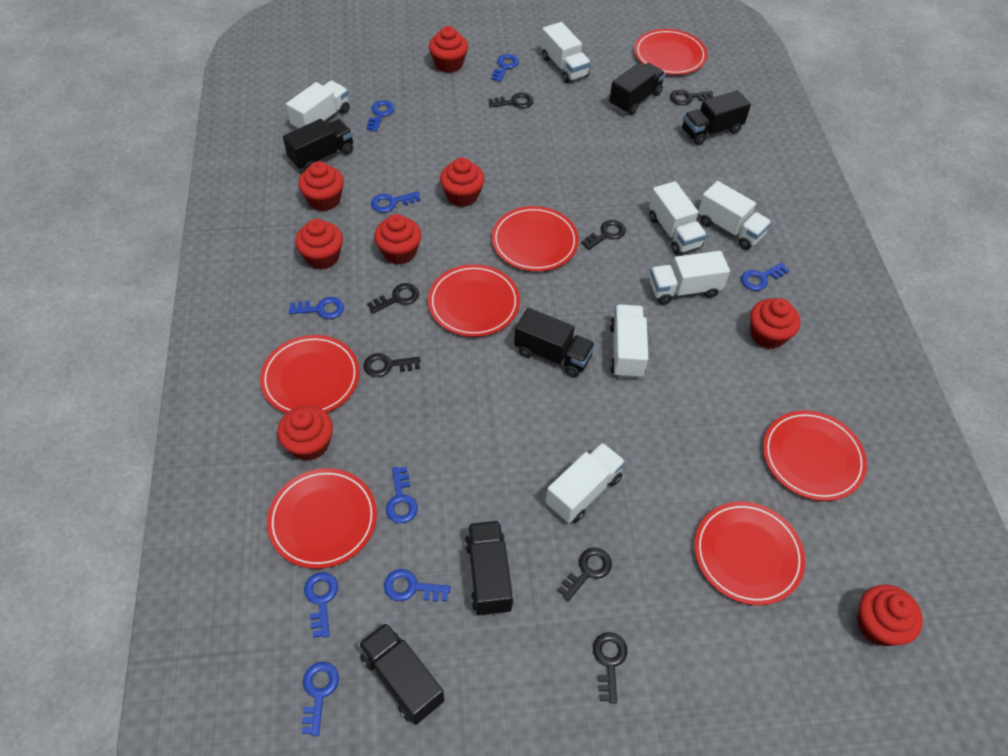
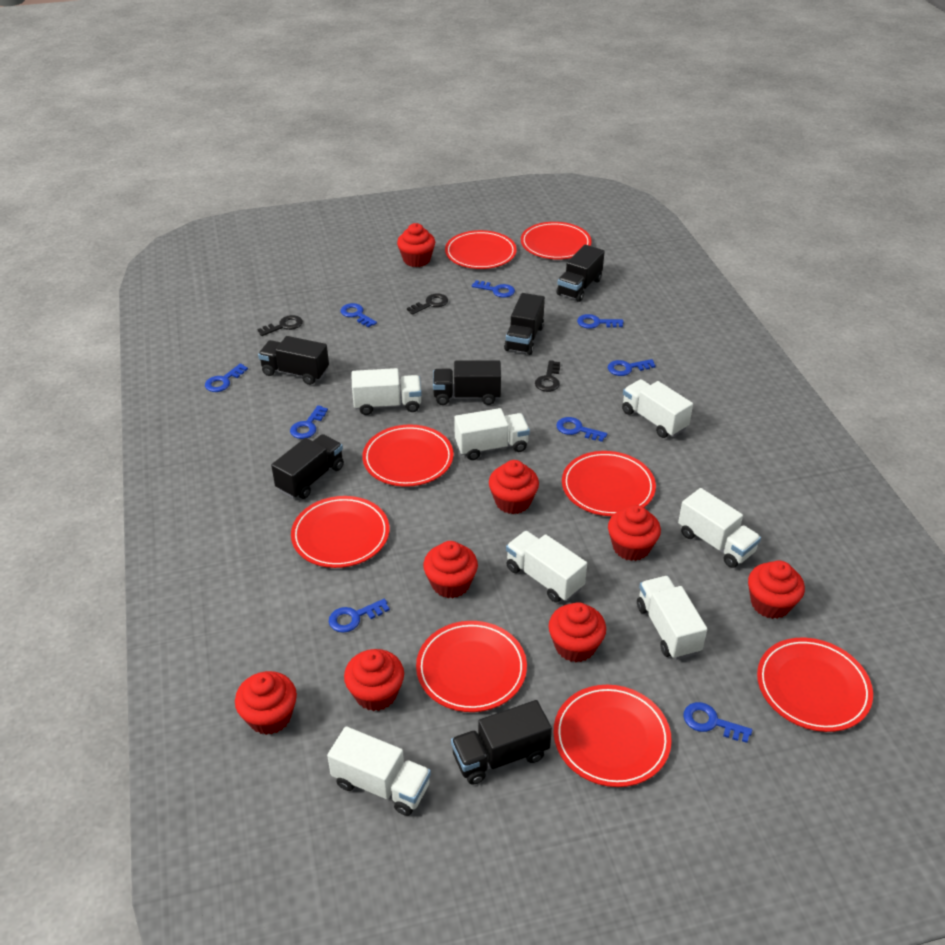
black key: 7 -> 3
red plate: 7 -> 8

